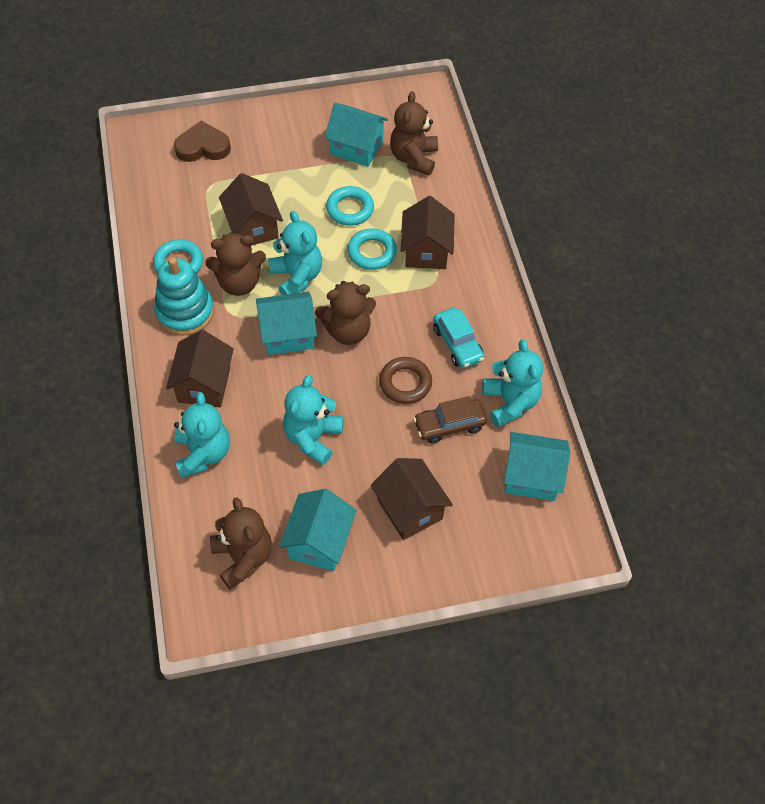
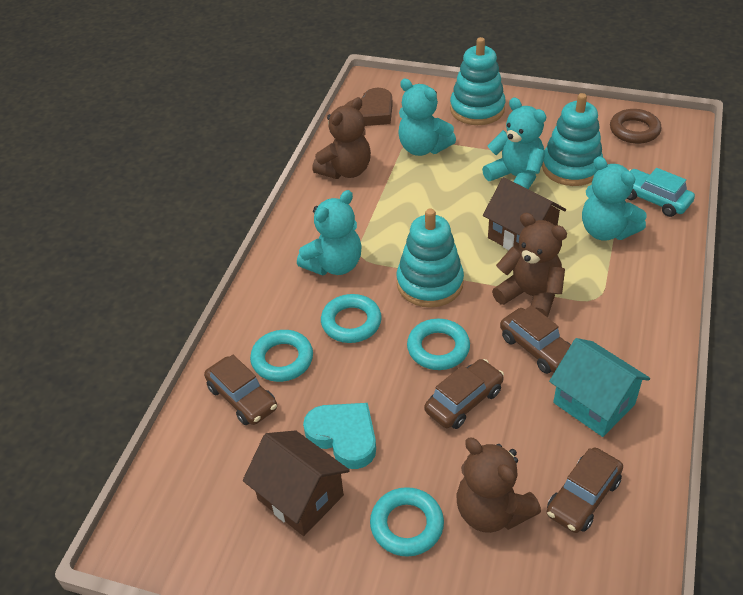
brown car: 1 -> 4
brown house: 4 -> 2
brown teddy bear: 4 -> 3
turquoise heart: 0 -> 1
turquoise house: 4 -> 1
turquoise ring: 3 -> 4
turquoise stacking toy: 1 -> 3

